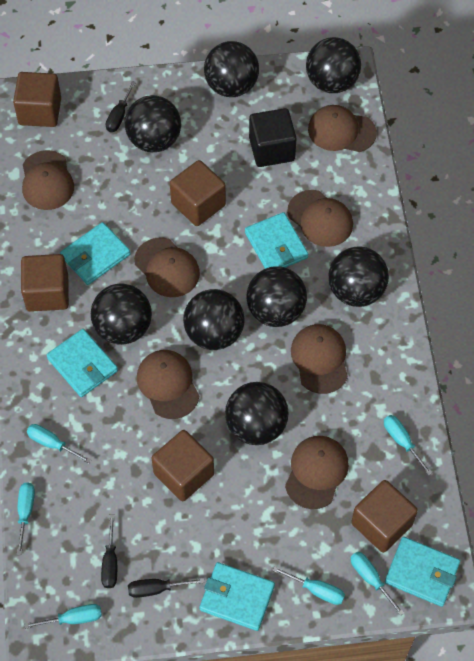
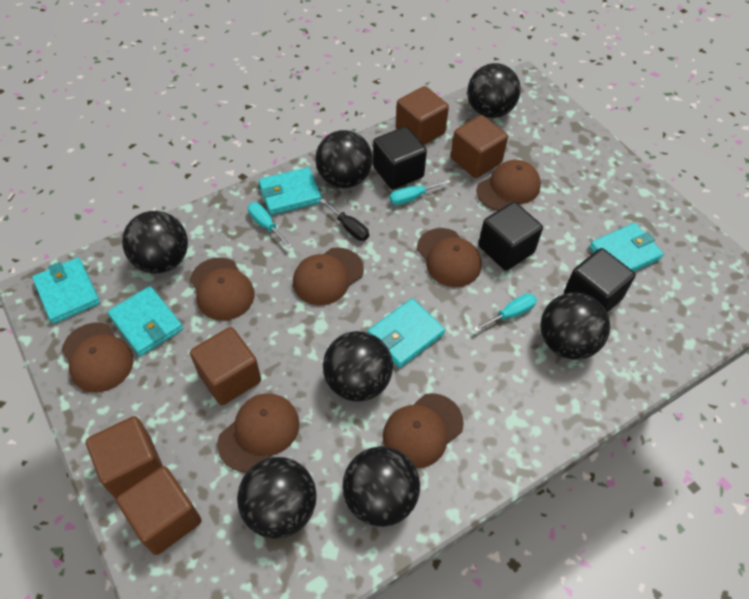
black ball: 8 -> 7
black cube: 1 -> 3
black screwdriver: 3 -> 1
turquoise screwdriver: 6 -> 3

